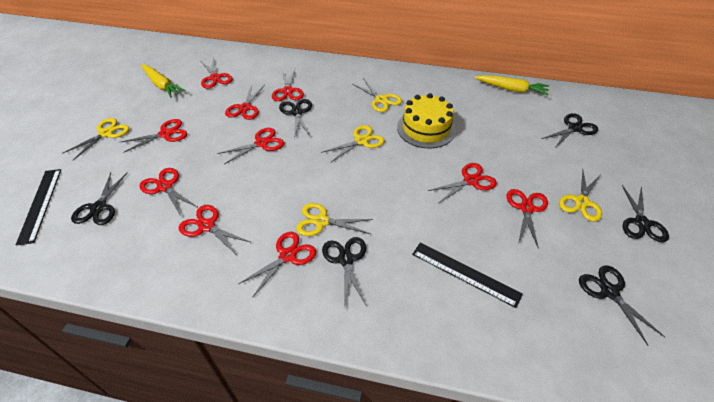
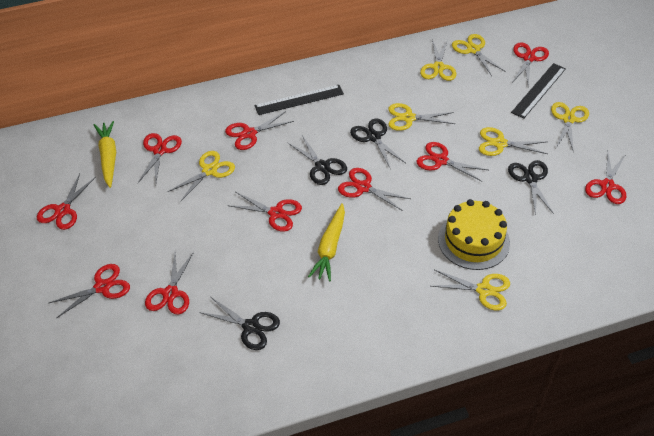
black scissors: 6 -> 4
yellow scissors: 5 -> 7

